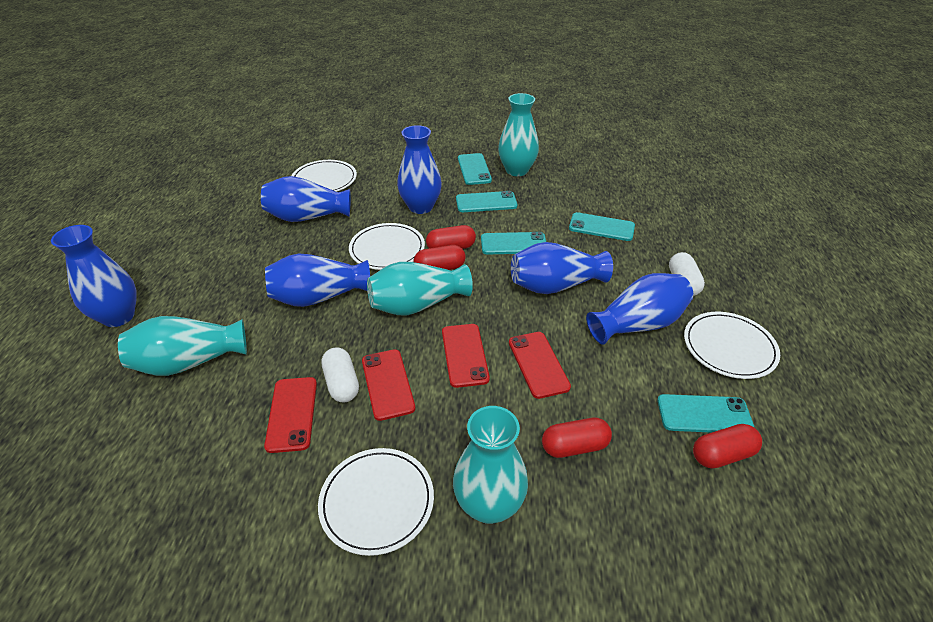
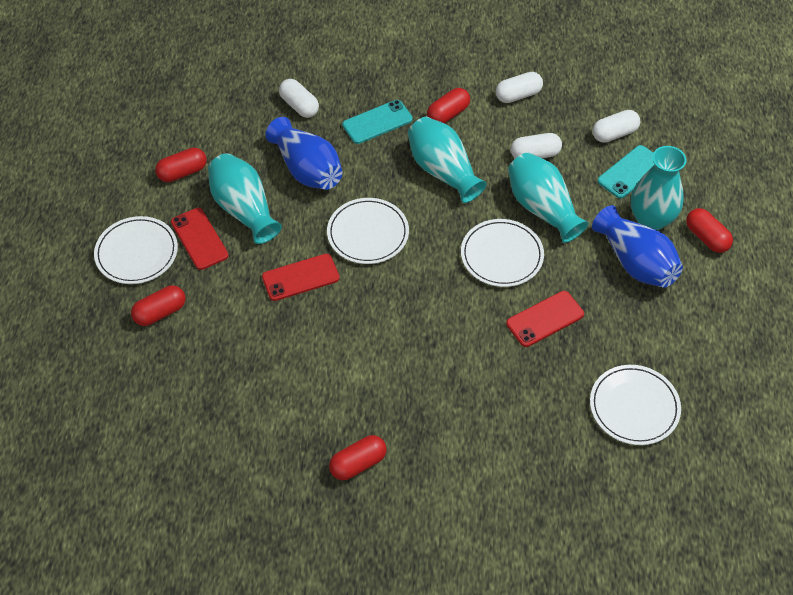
blue vase: 6 -> 2
red capsule: 4 -> 5
red phone: 4 -> 3
turquoise phone: 5 -> 2
white capsule: 2 -> 4

